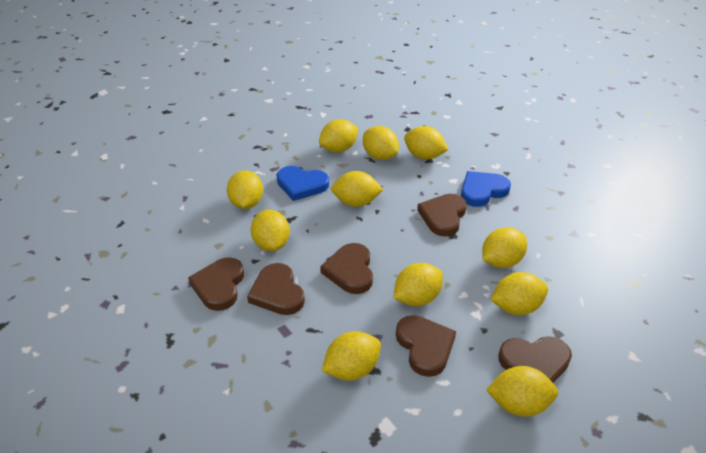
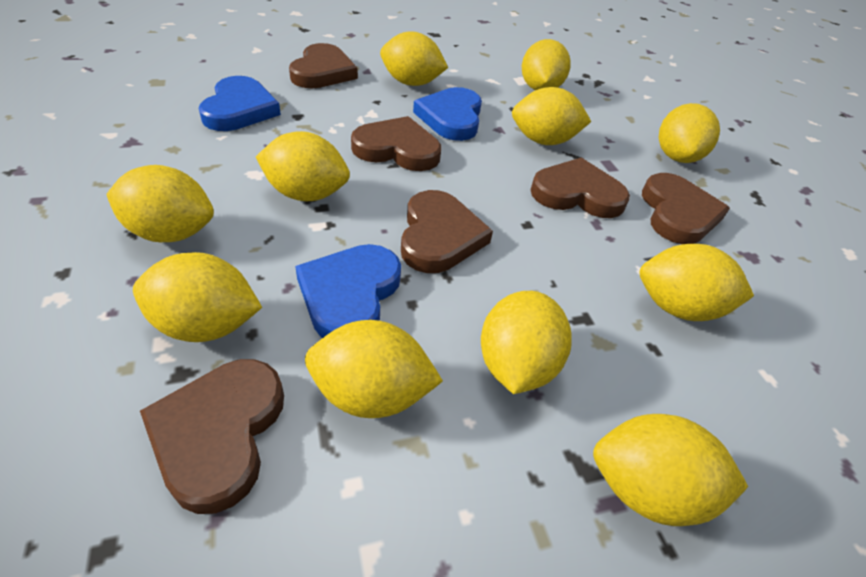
blue heart: 2 -> 3

